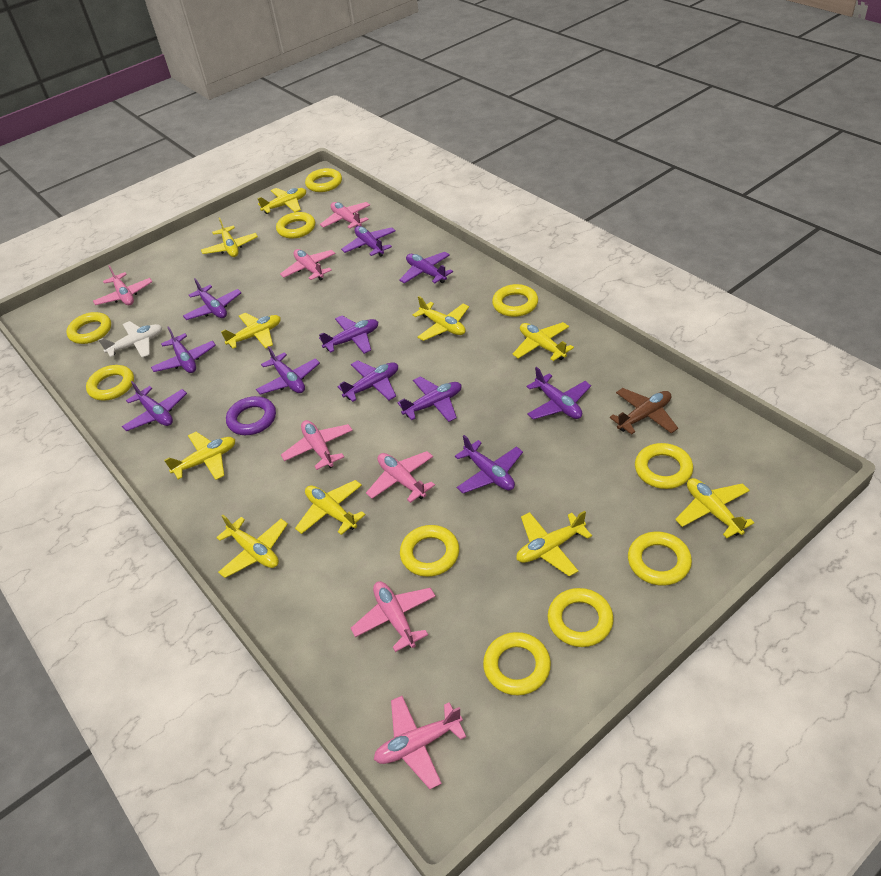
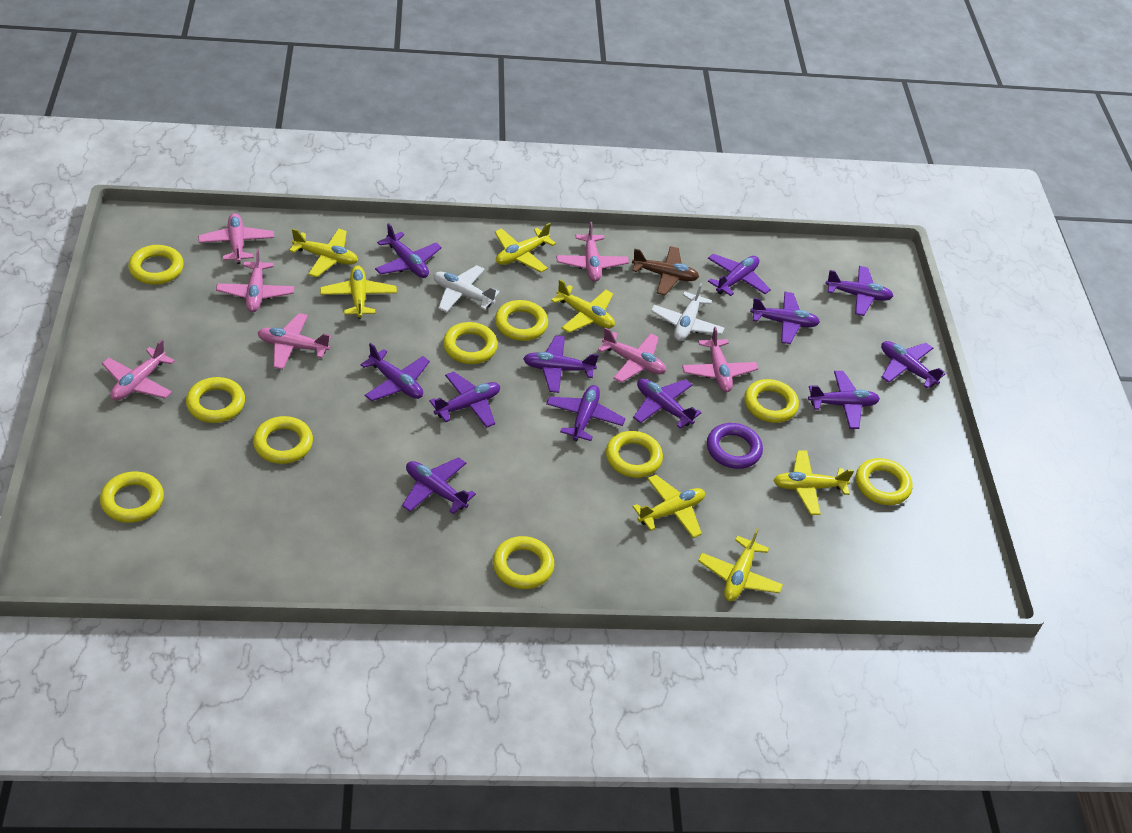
purple plane: 11 -> 12
white plane: 1 -> 2
yellow plane: 10 -> 7

